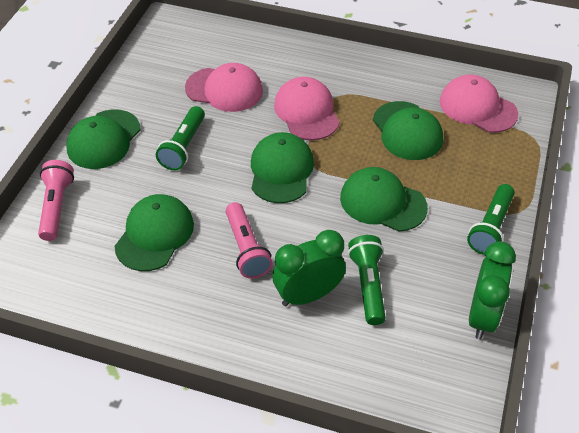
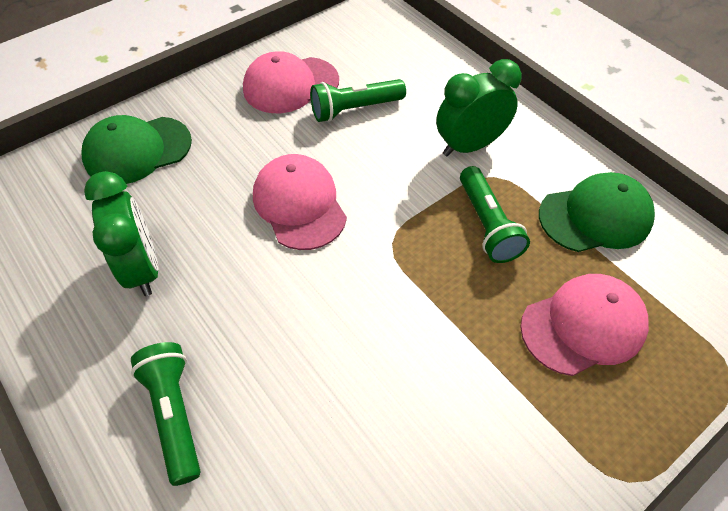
green cap: 5 -> 2
pink flashlight: 2 -> 0

